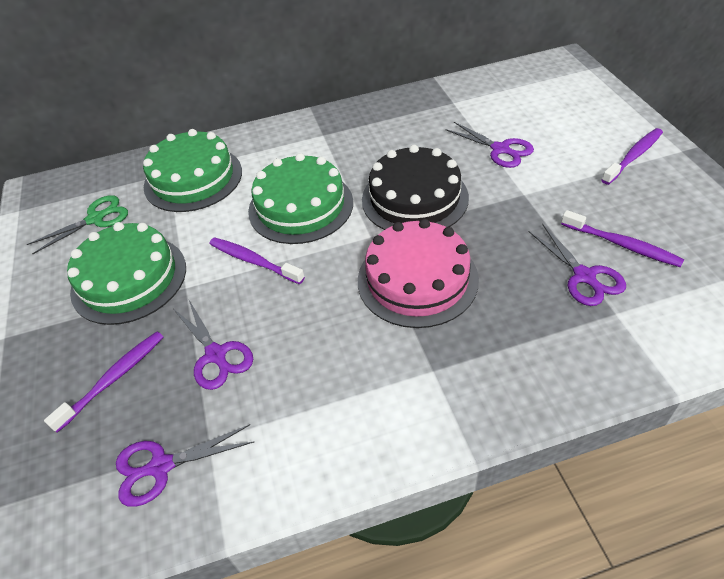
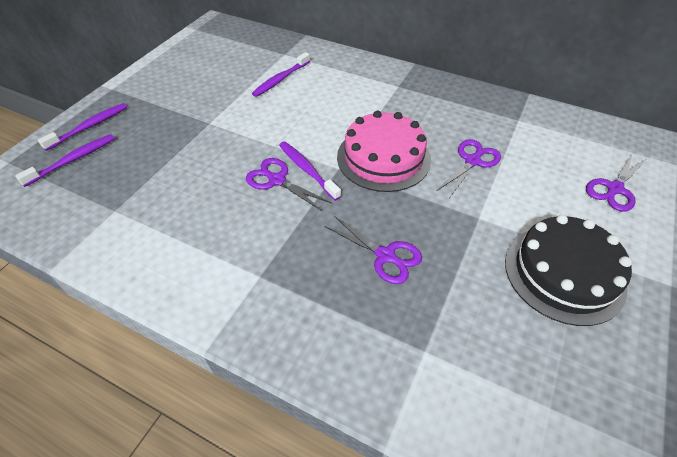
green cake: 3 -> 0
green scissors: 1 -> 0

